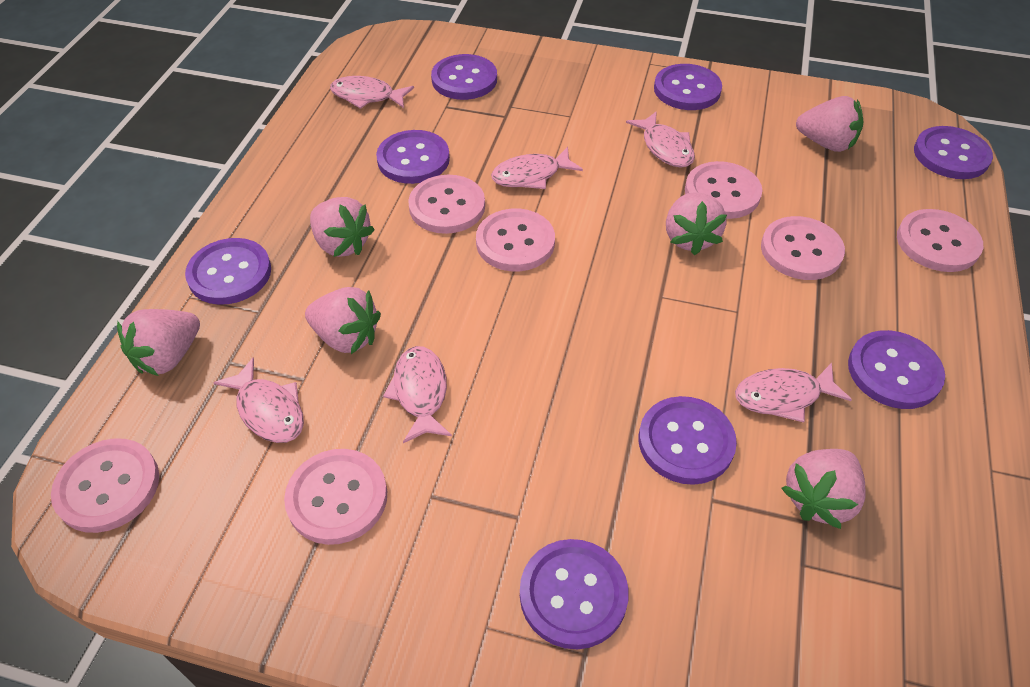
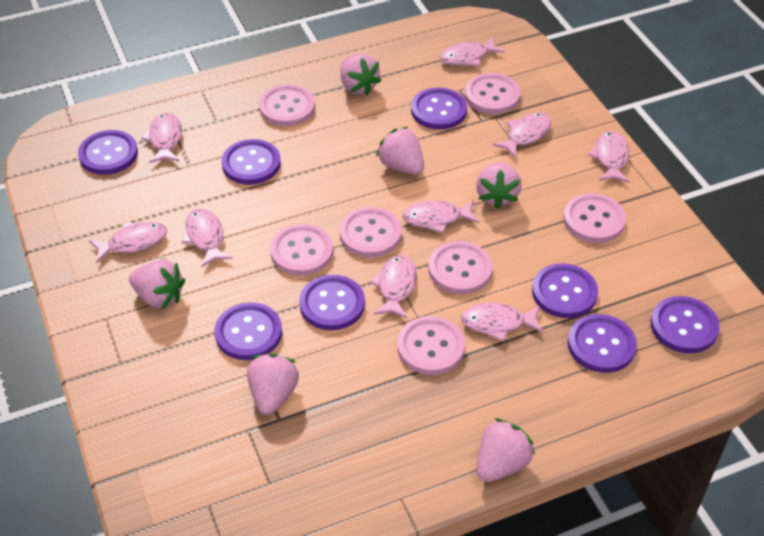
pink fish: 6 -> 9

